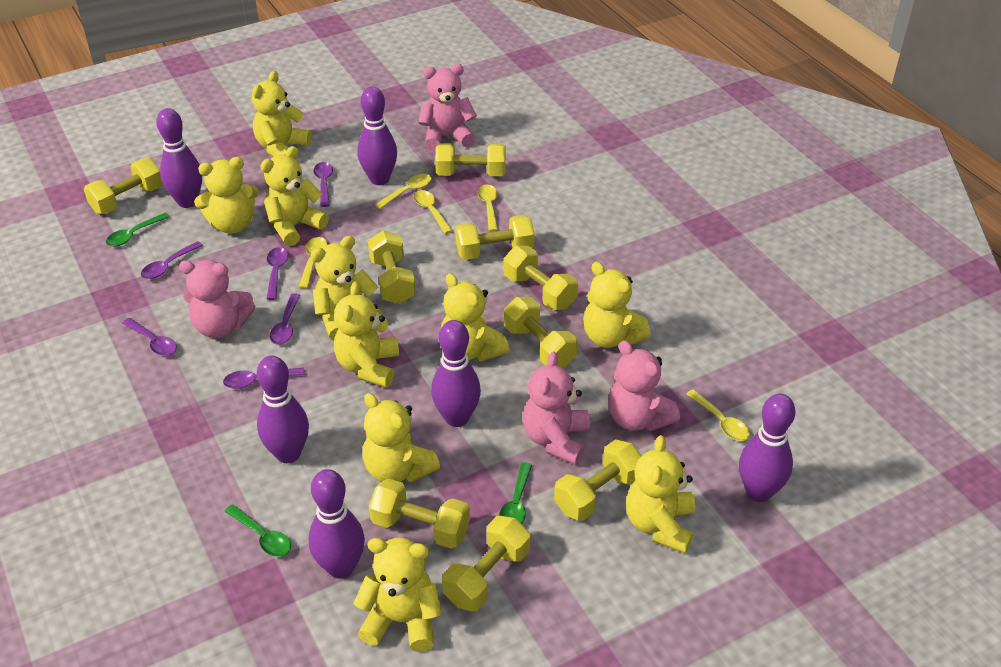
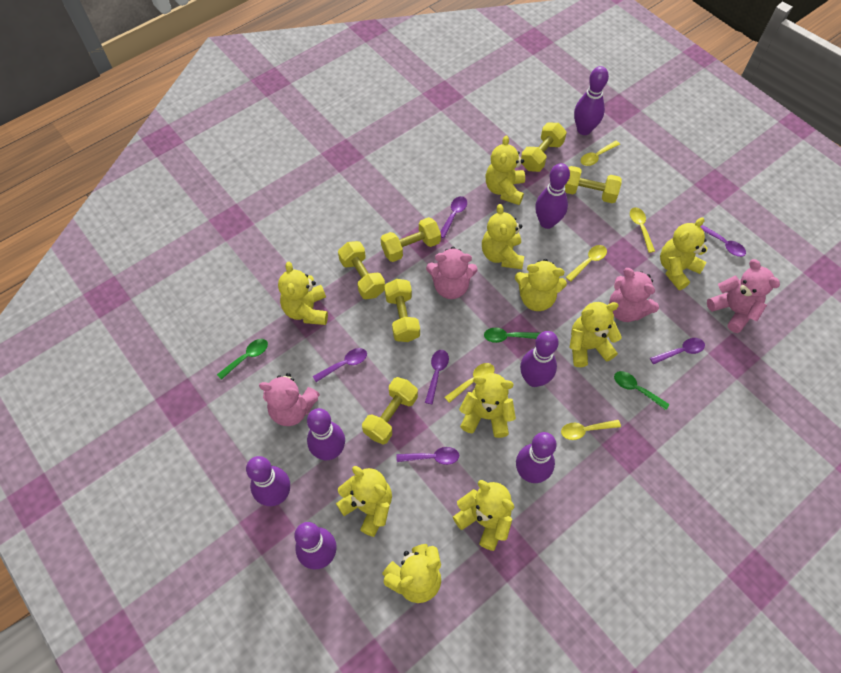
purple bowling pin: 6 -> 7
yellow dumbbell: 9 -> 6

